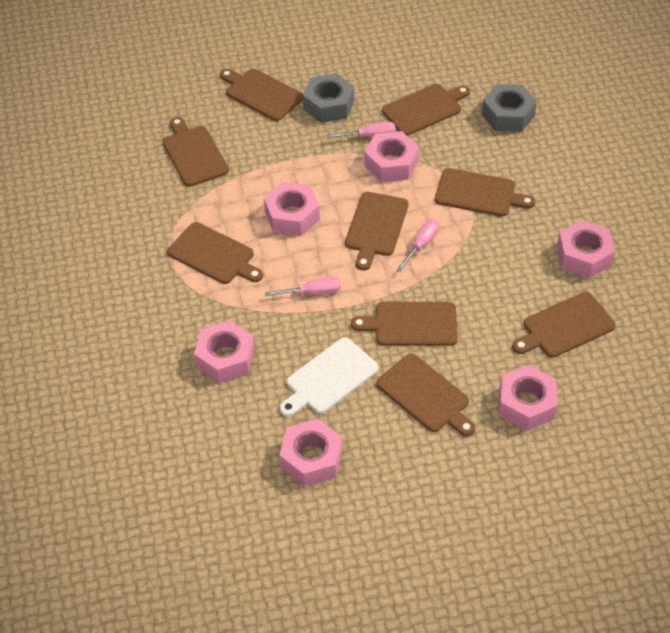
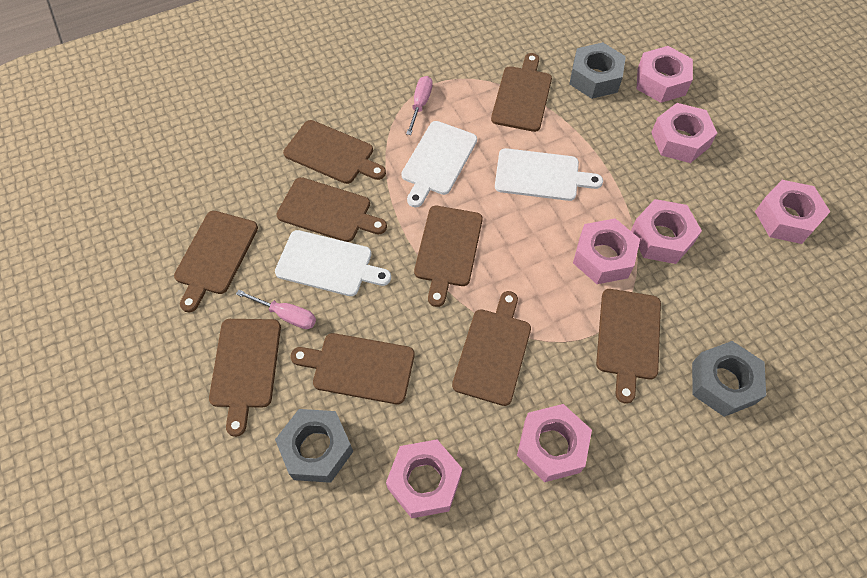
grey nut: 2 -> 3
pink nut: 6 -> 7
pink screwdriver: 3 -> 2
white cutting board: 1 -> 3

